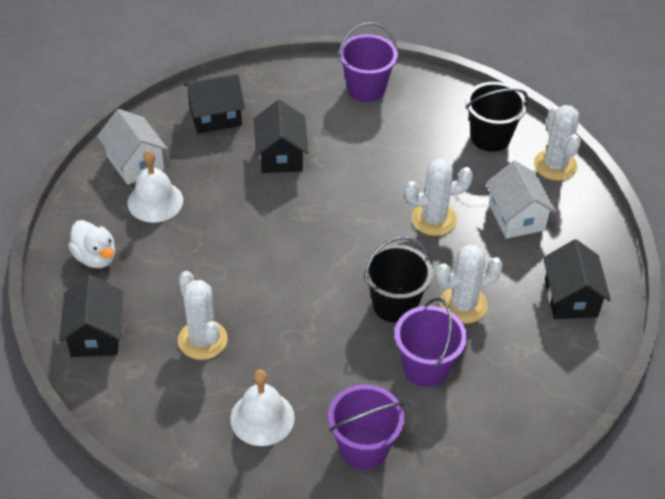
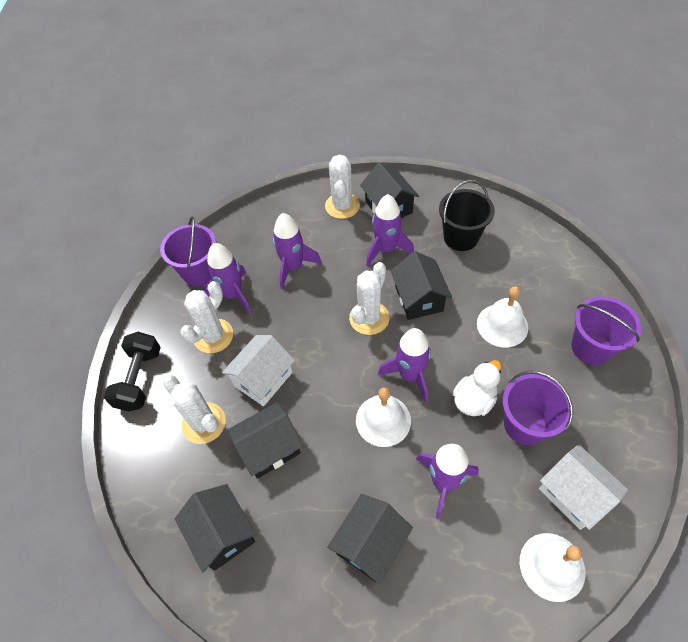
black bucket: 2 -> 1
black dumbbell: 0 -> 1
black house: 4 -> 5
purple rocket: 0 -> 5
white bell: 2 -> 3

